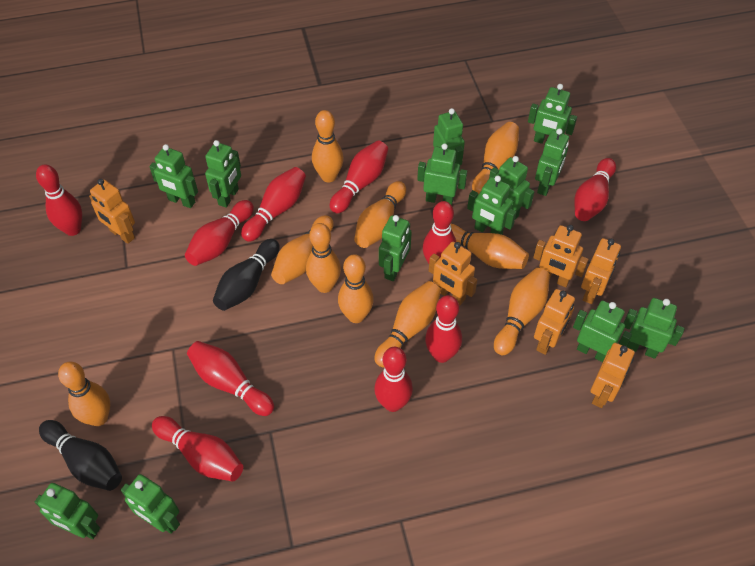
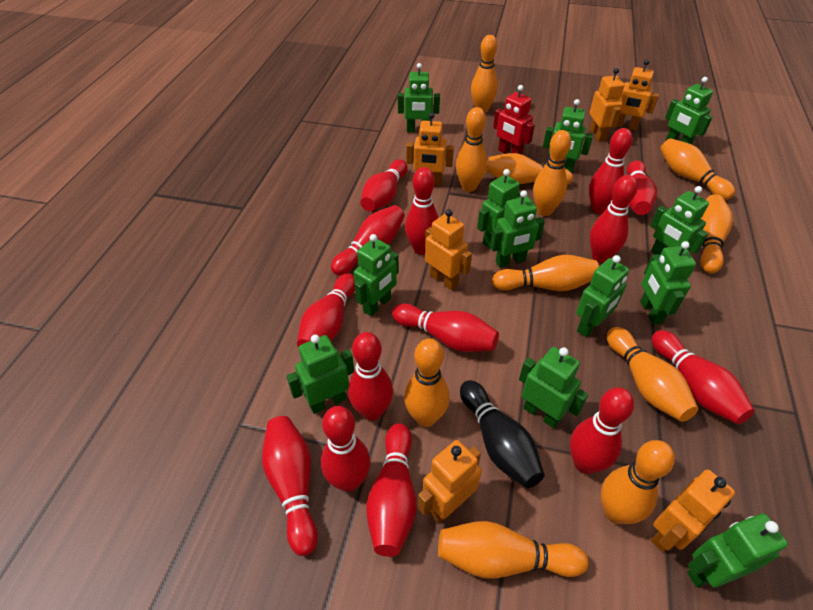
black bowling pin: 2 -> 1
green robot: 13 -> 12
orange bowling pin: 10 -> 11
red bowling pin: 10 -> 14
red robot: 0 -> 1

